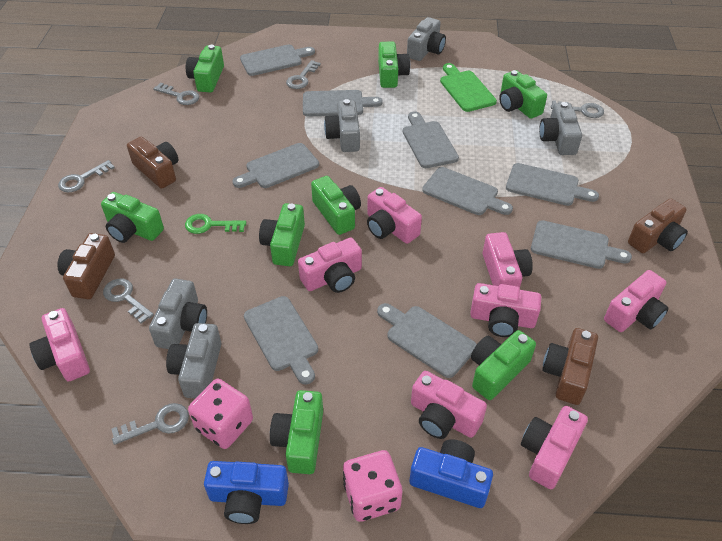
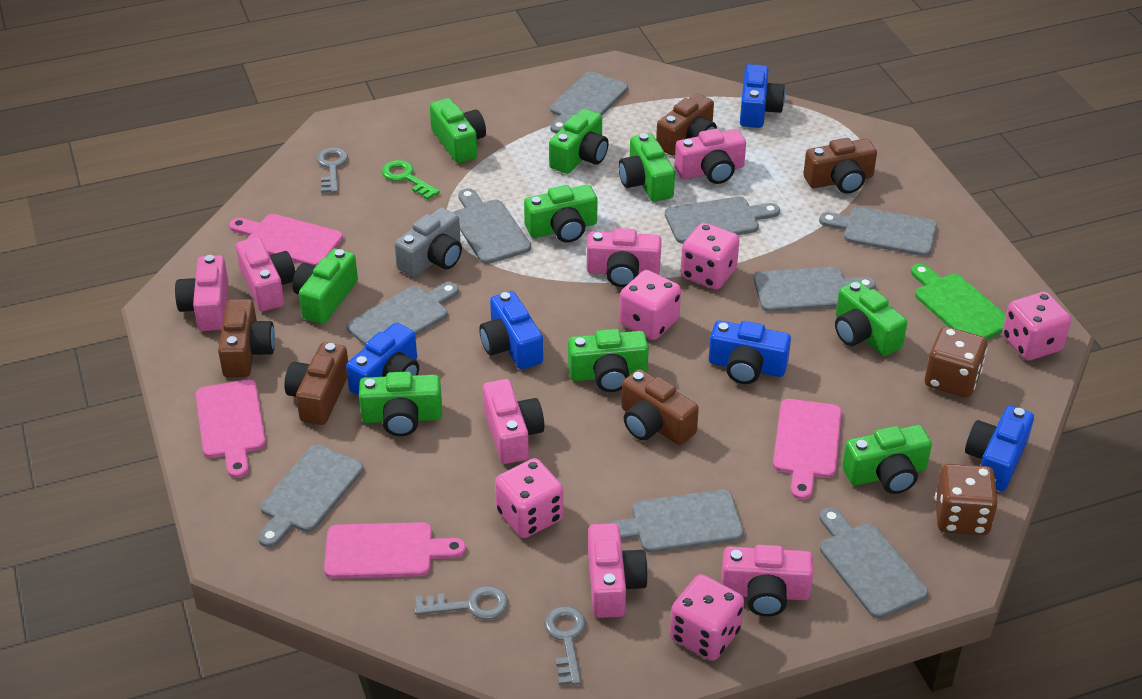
blue camera: 2 -> 5
brown camera: 4 -> 5
brown dice: 0 -> 2
green camera: 8 -> 9
grey camera: 5 -> 1
grey key: 6 -> 3
pink camera: 8 -> 7
pink cutting board: 0 -> 4
pink dice: 2 -> 5

